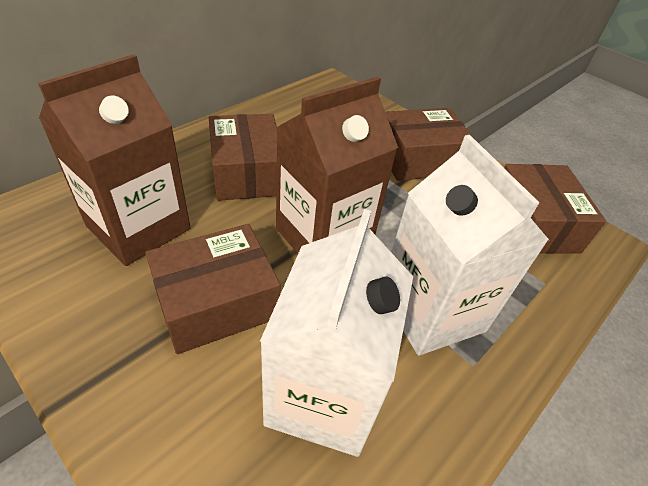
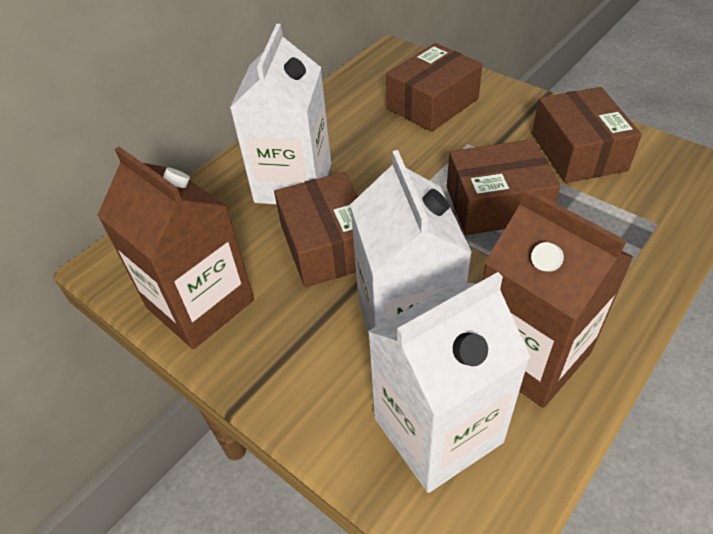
white carton: 2 -> 3

